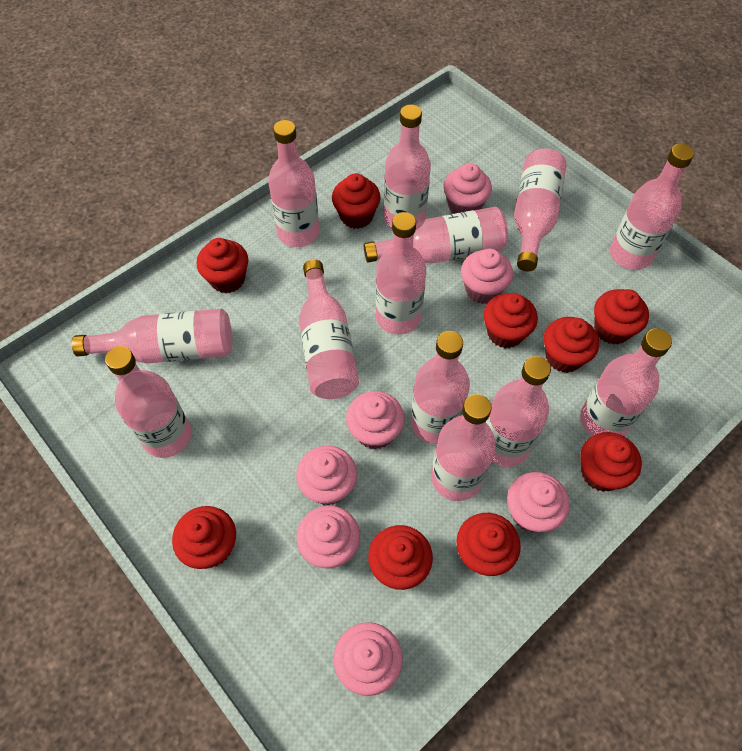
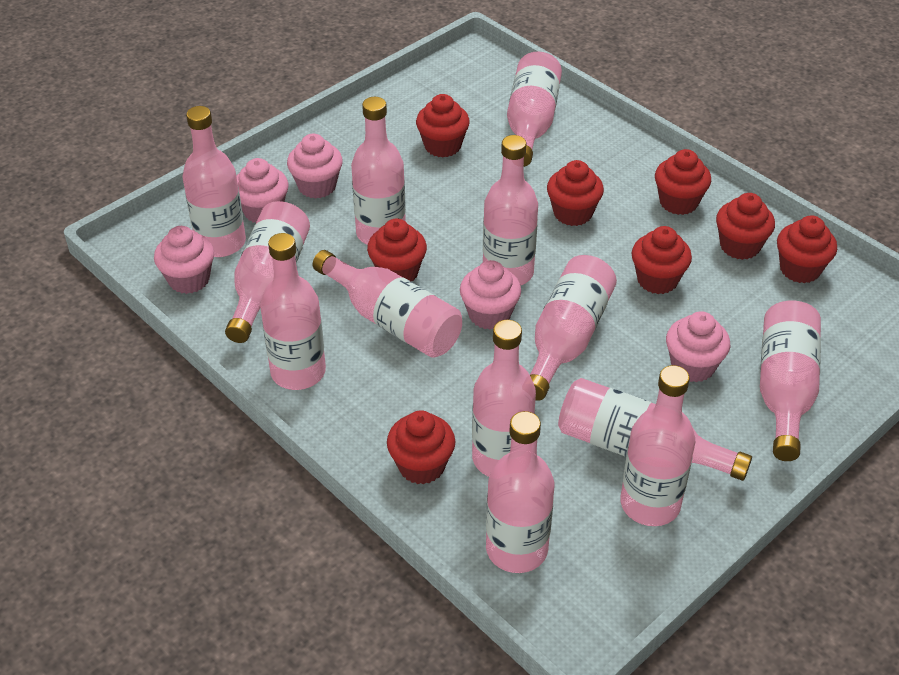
pink cupcake: 7 -> 5
red cupcake: 9 -> 8

